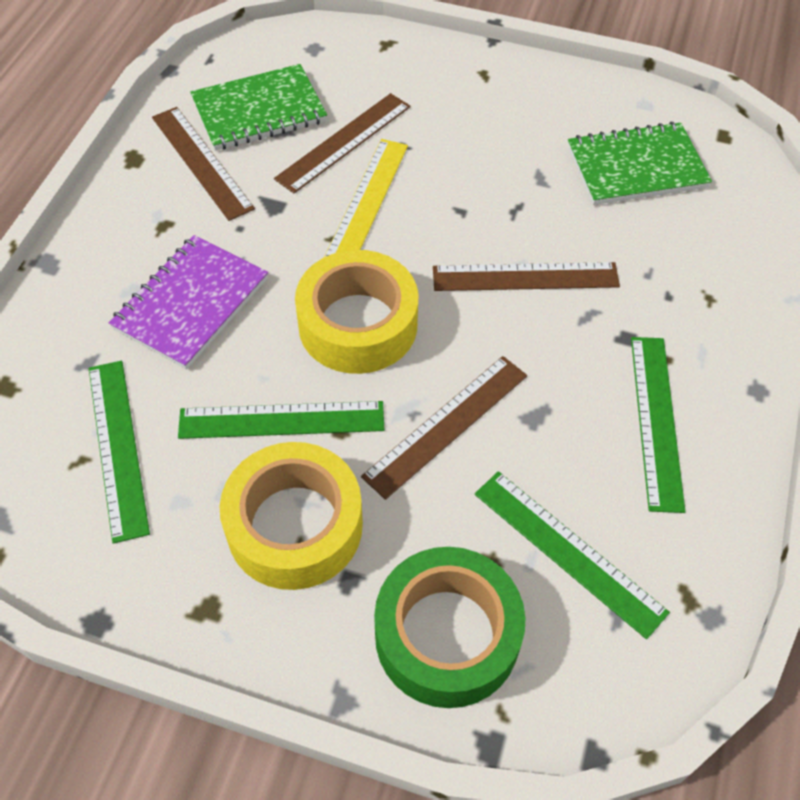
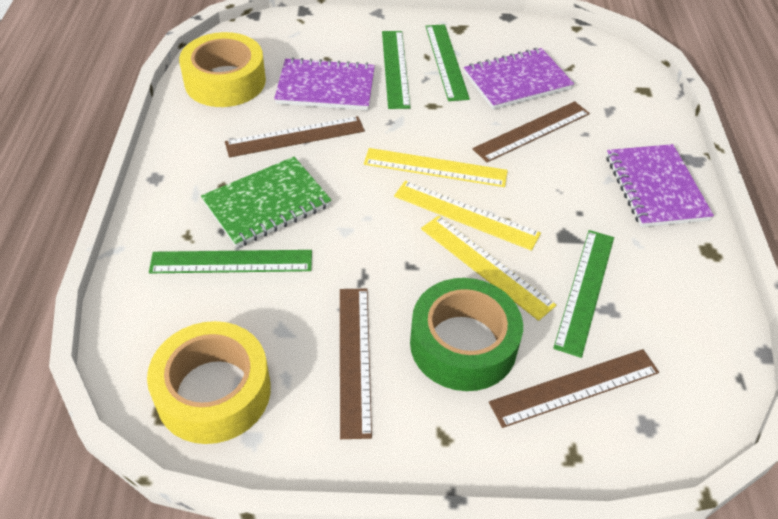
green notebook: 2 -> 1
purple notebook: 1 -> 3
yellow ruler: 1 -> 3

